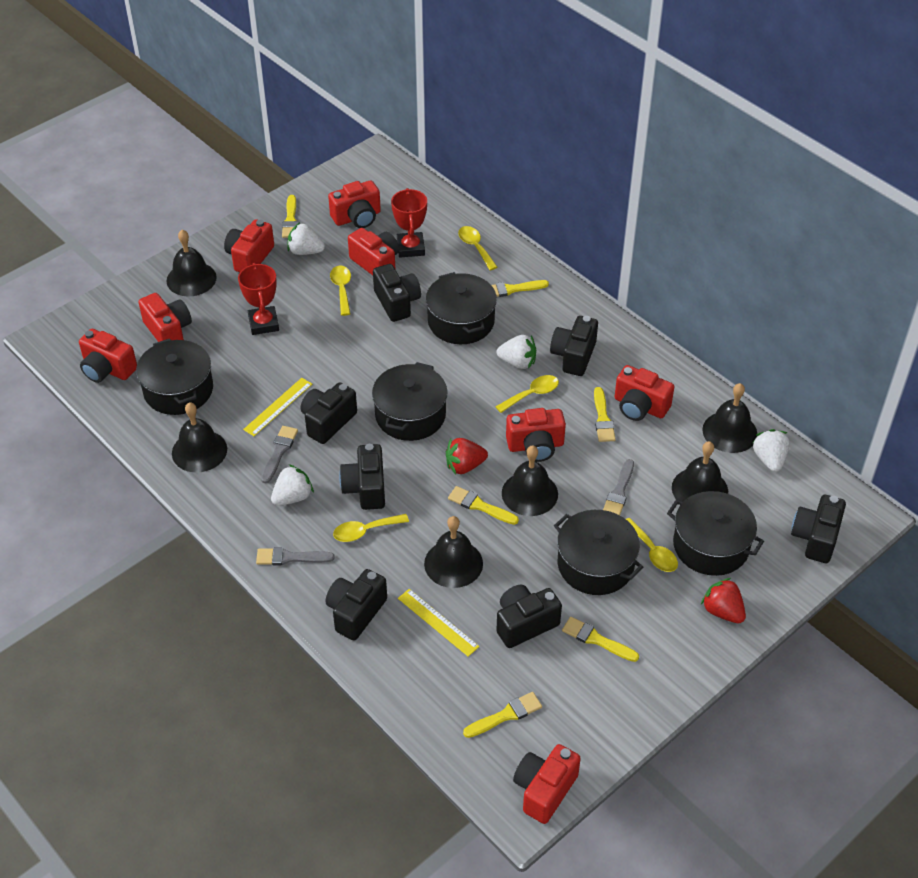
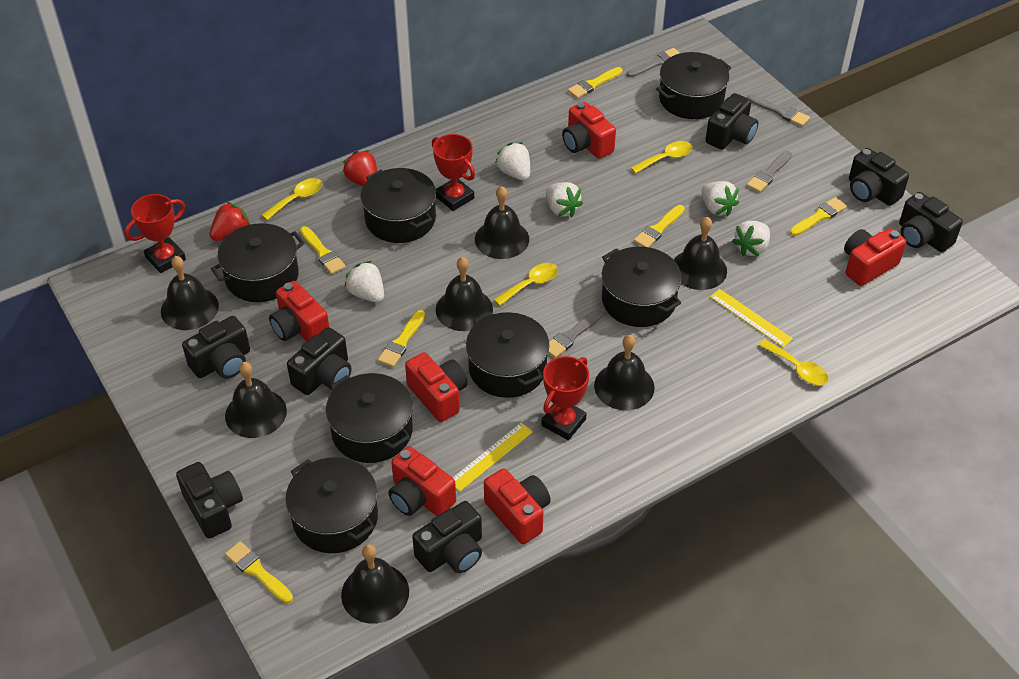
black bell: 6 -> 7
black pot: 5 -> 7
grey brush: 3 -> 4
red camera: 8 -> 6
red trophy: 2 -> 3
white strawberry: 4 -> 5
yellow spoon: 5 -> 4

